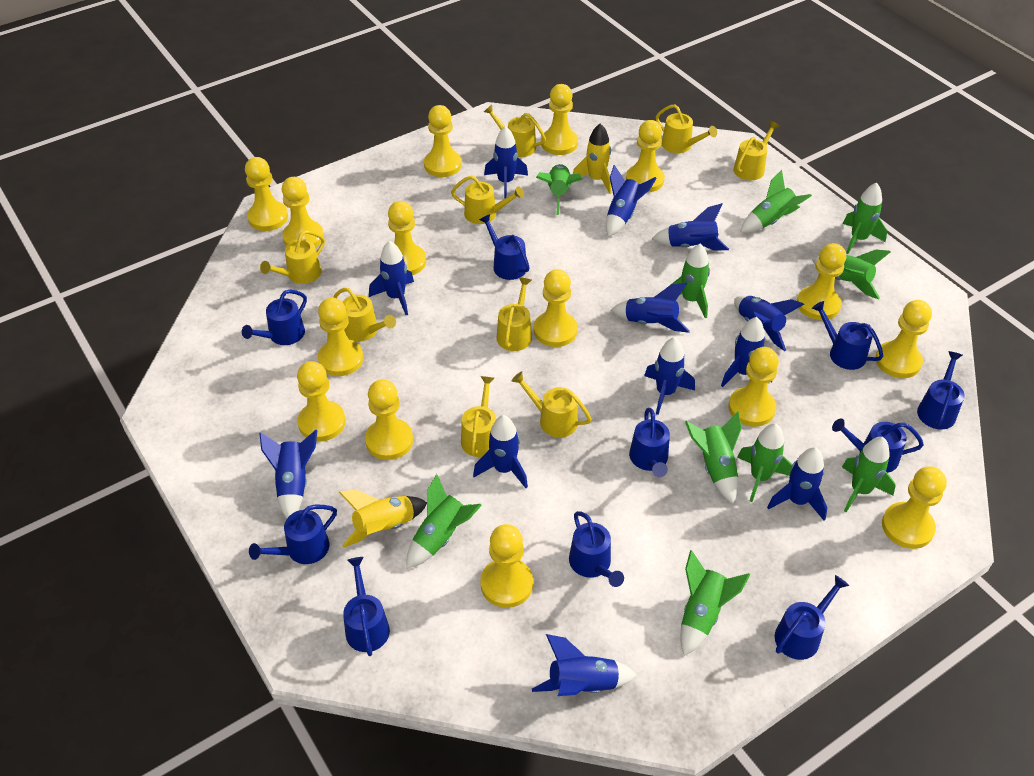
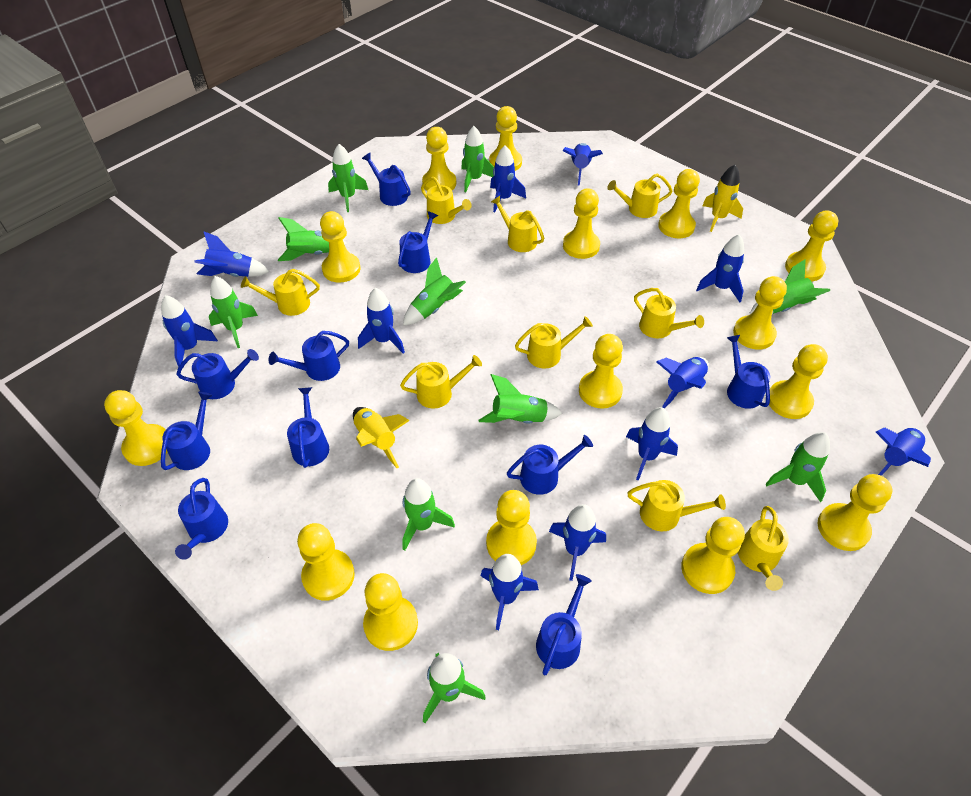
blue rocket: 12 -> 11

